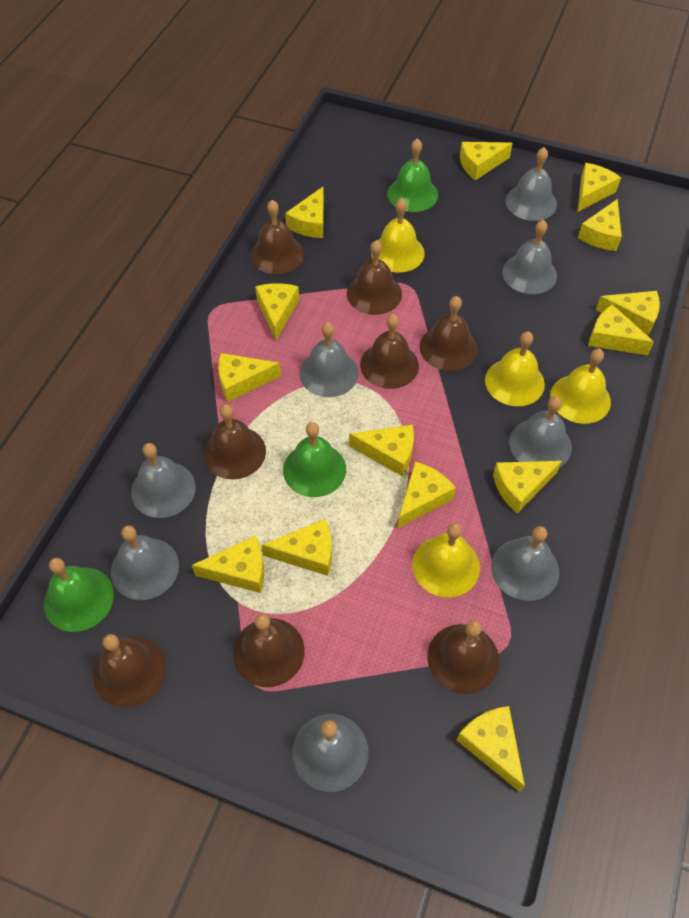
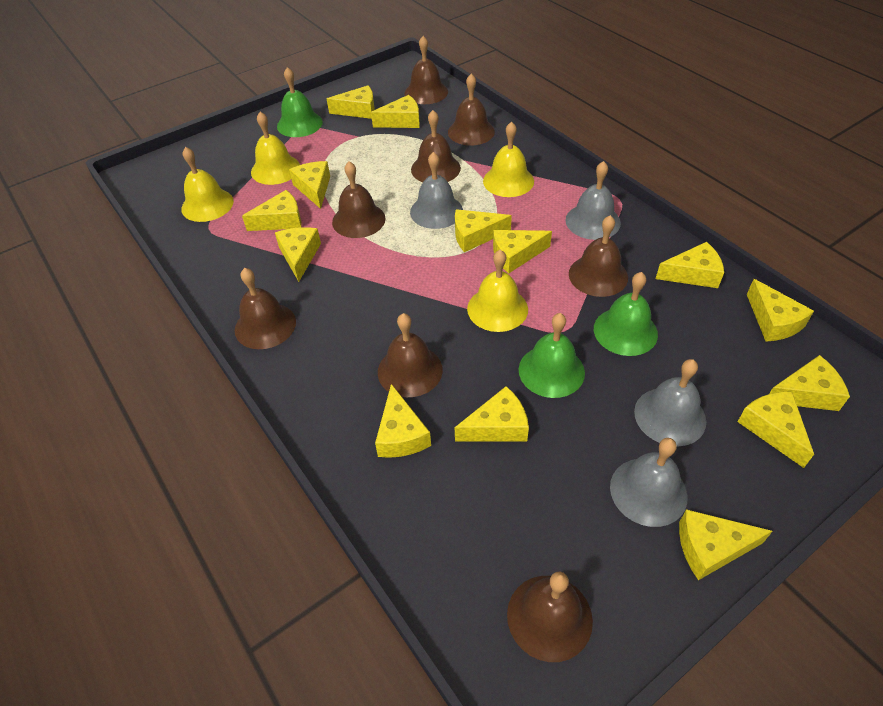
grey bell: 8 -> 4

